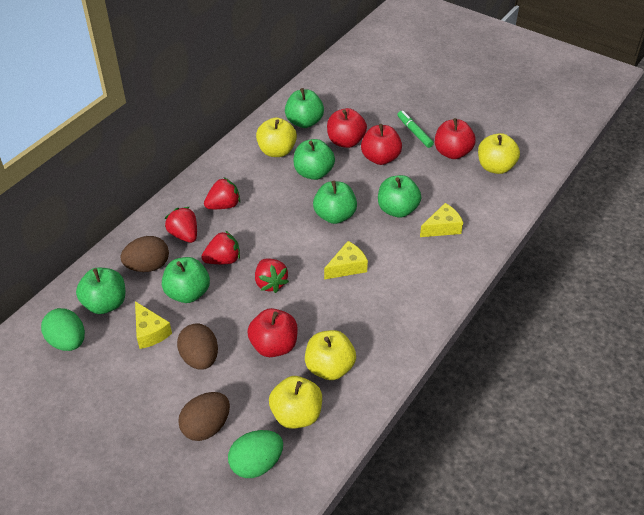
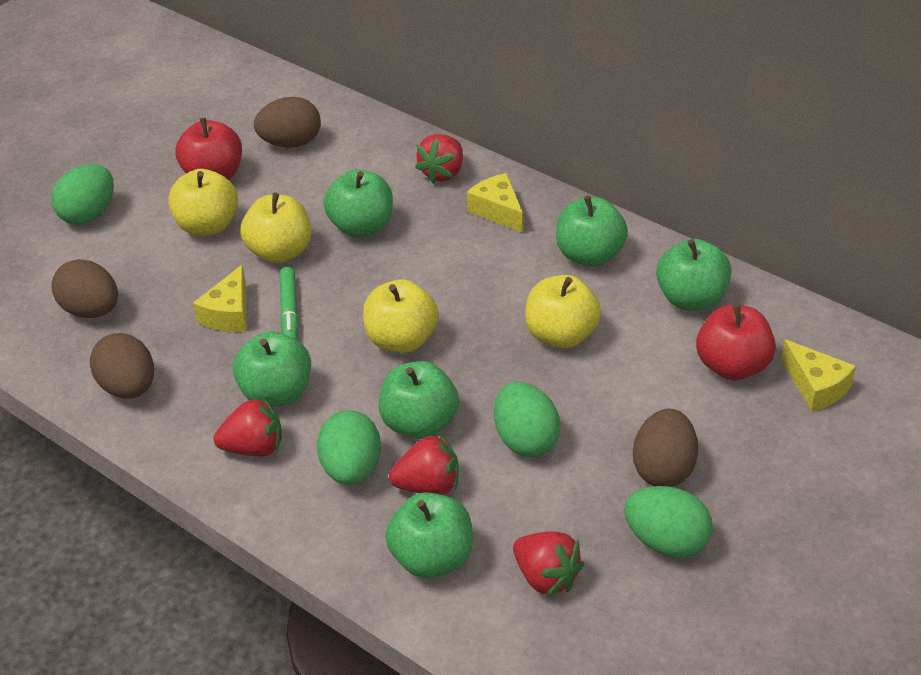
brown egg: 3 -> 4
green egg: 2 -> 4
red apple: 4 -> 2

